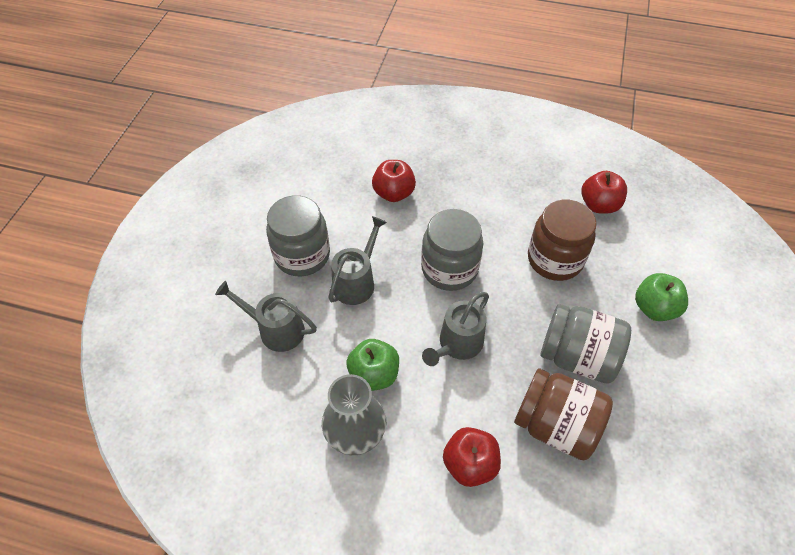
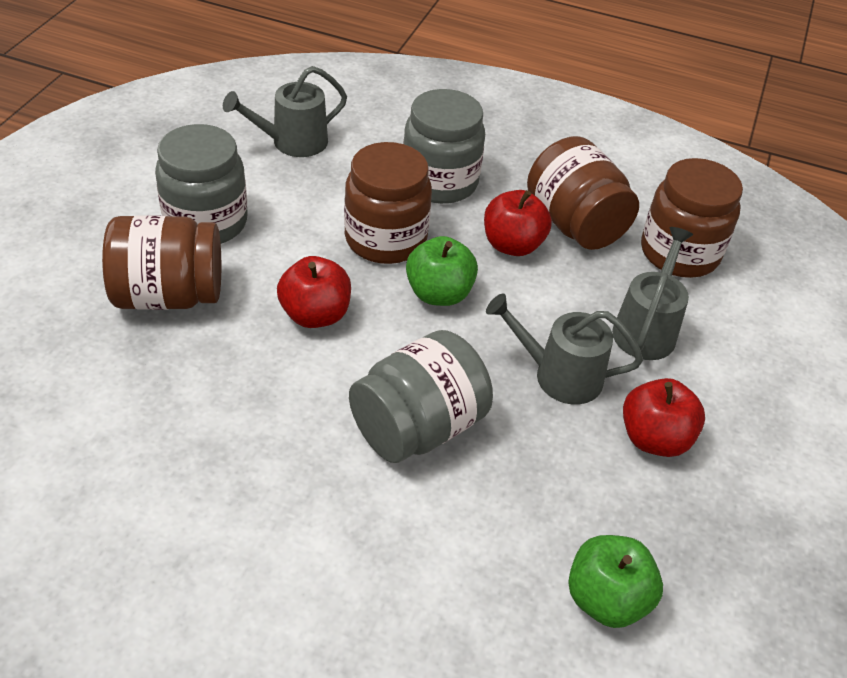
brown jar: 2 -> 4
grey vase: 1 -> 0

